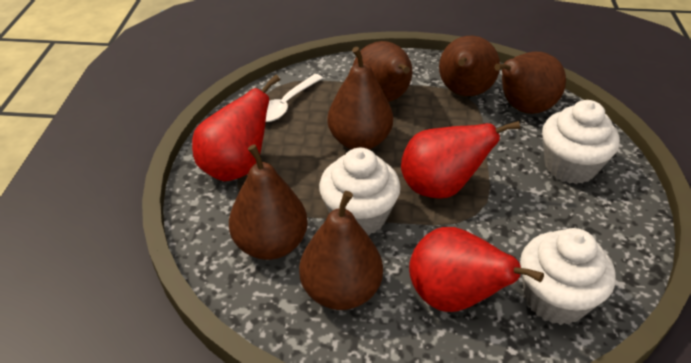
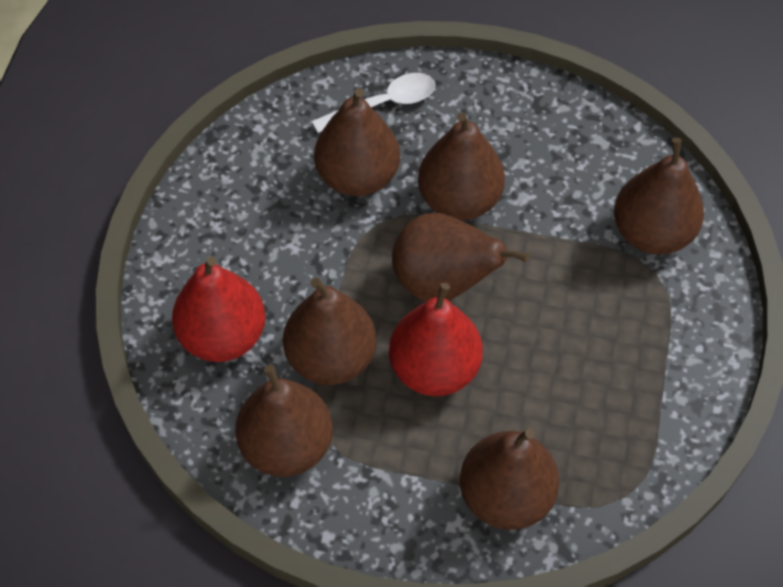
brown pear: 6 -> 7
red pear: 3 -> 2
white cupcake: 3 -> 0

